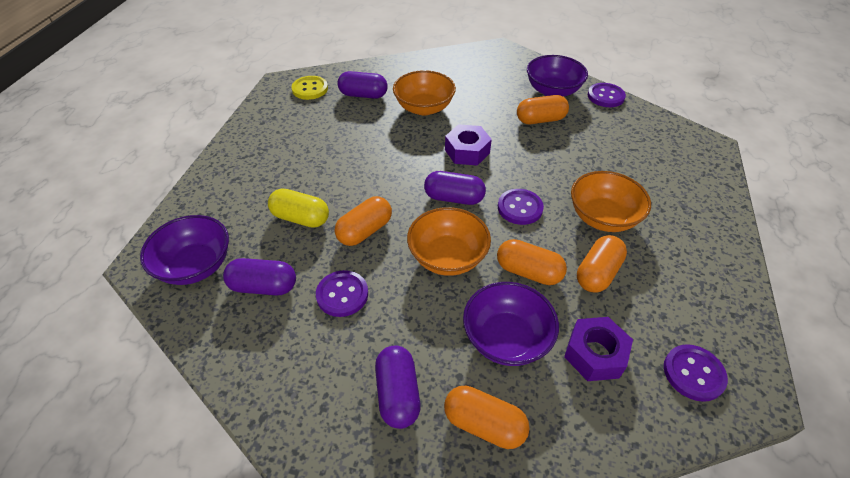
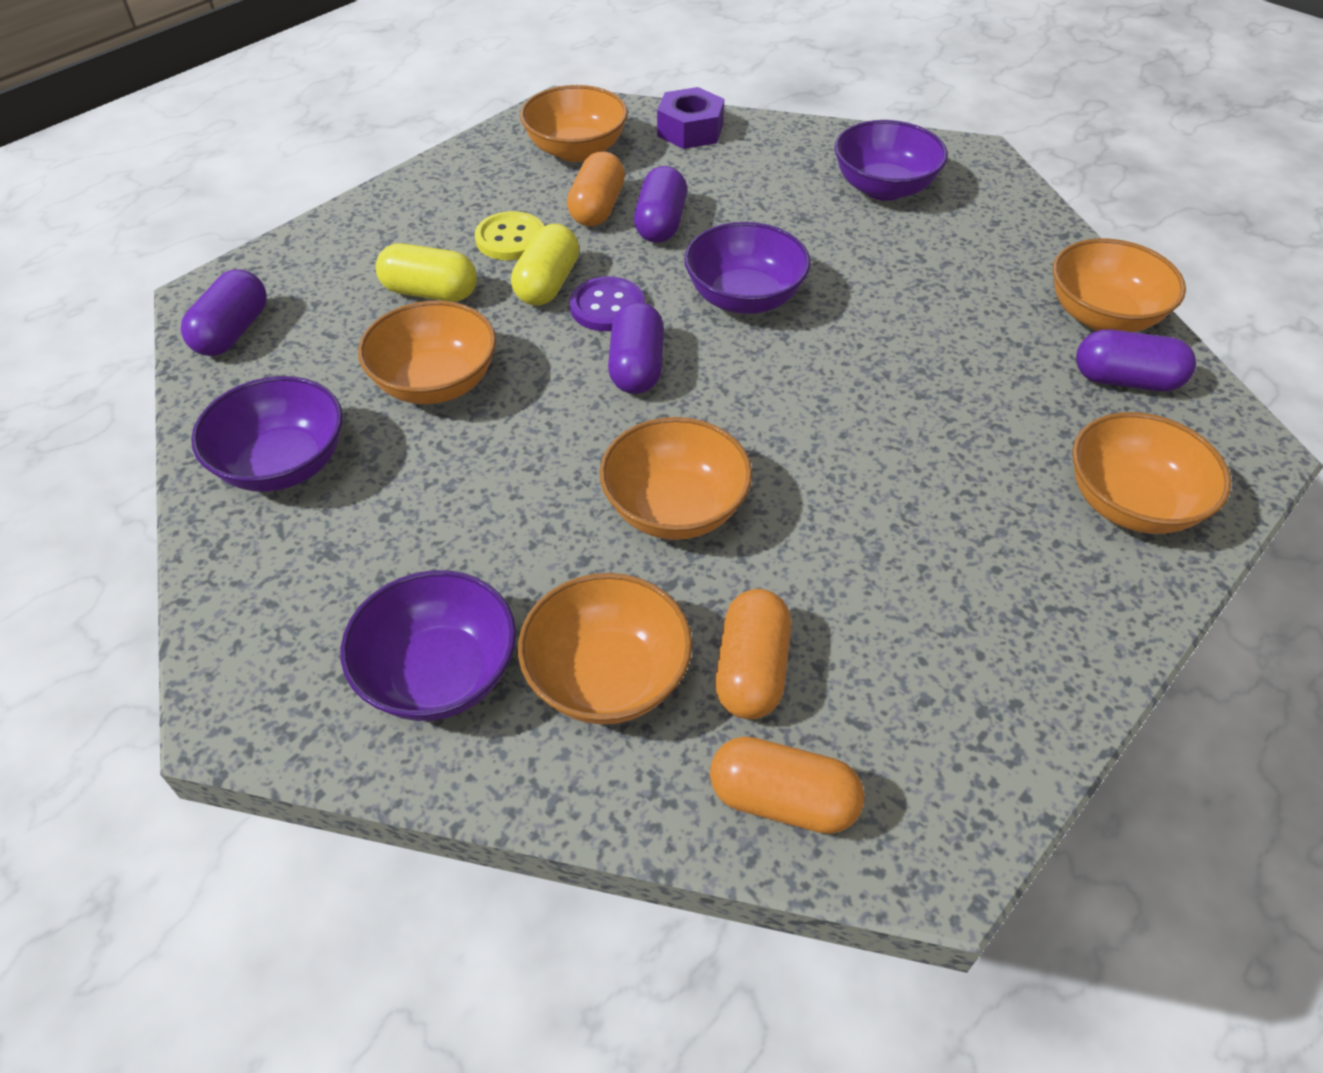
orange bowl: 3 -> 6
orange capsule: 5 -> 3
purple bowl: 3 -> 4
purple button: 4 -> 1
purple nut: 2 -> 1
yellow capsule: 1 -> 2

